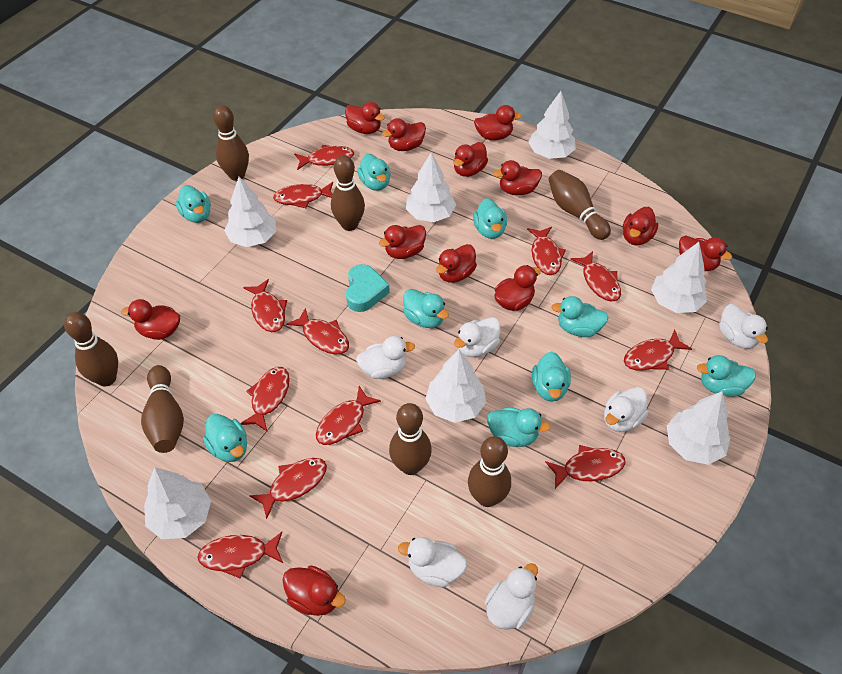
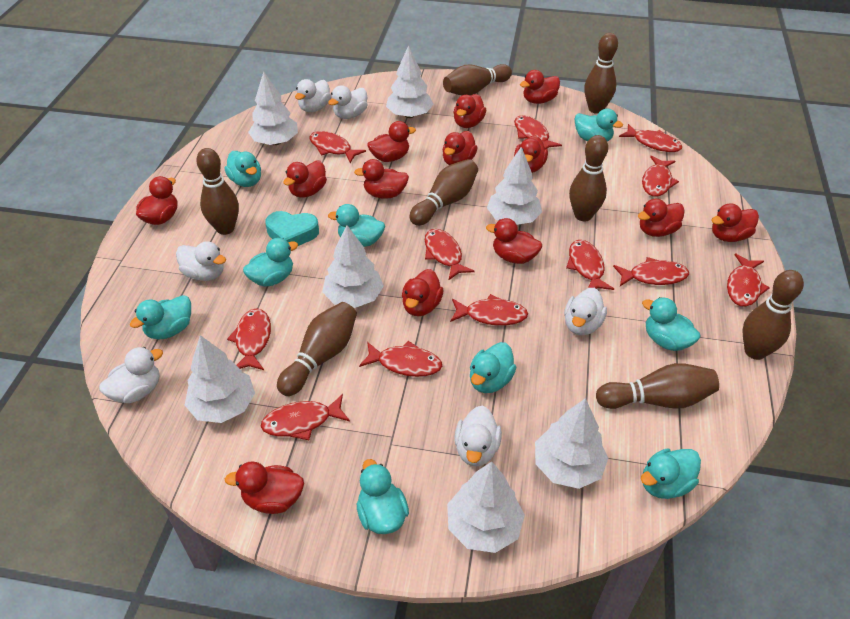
brown bowling pin: 7 -> 8
red duck: 12 -> 13

